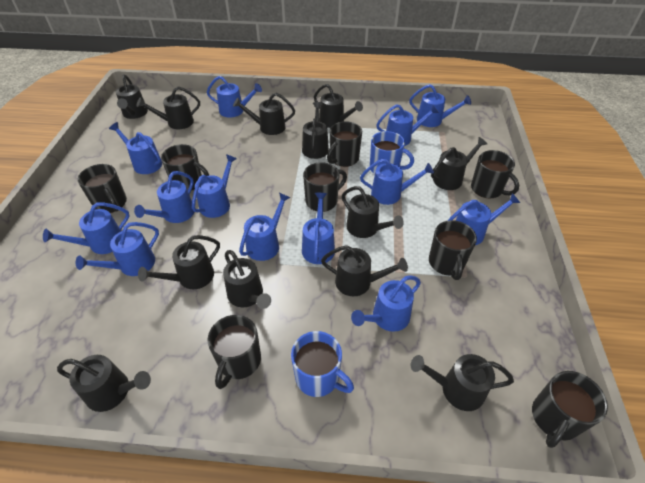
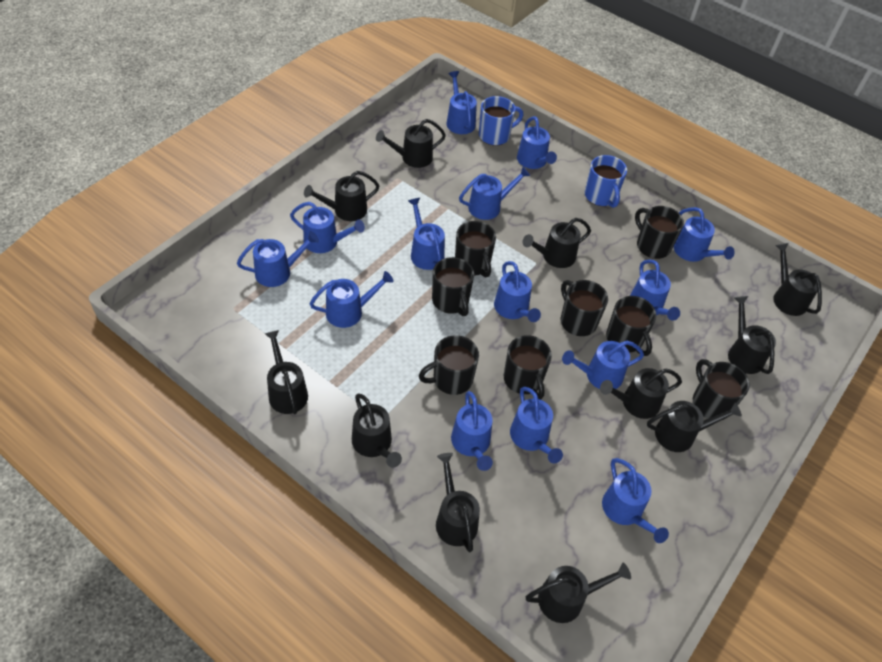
black watering can: 12 -> 11
blue watering can: 13 -> 14

